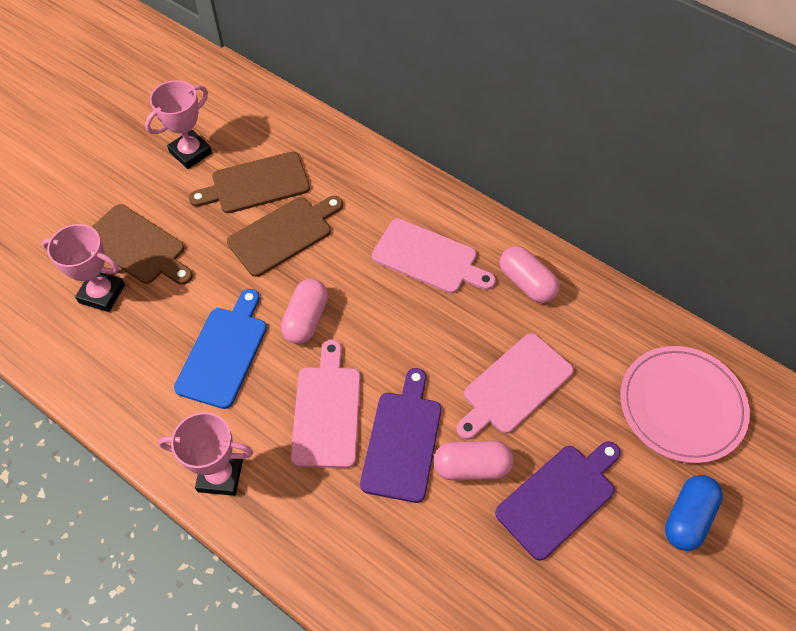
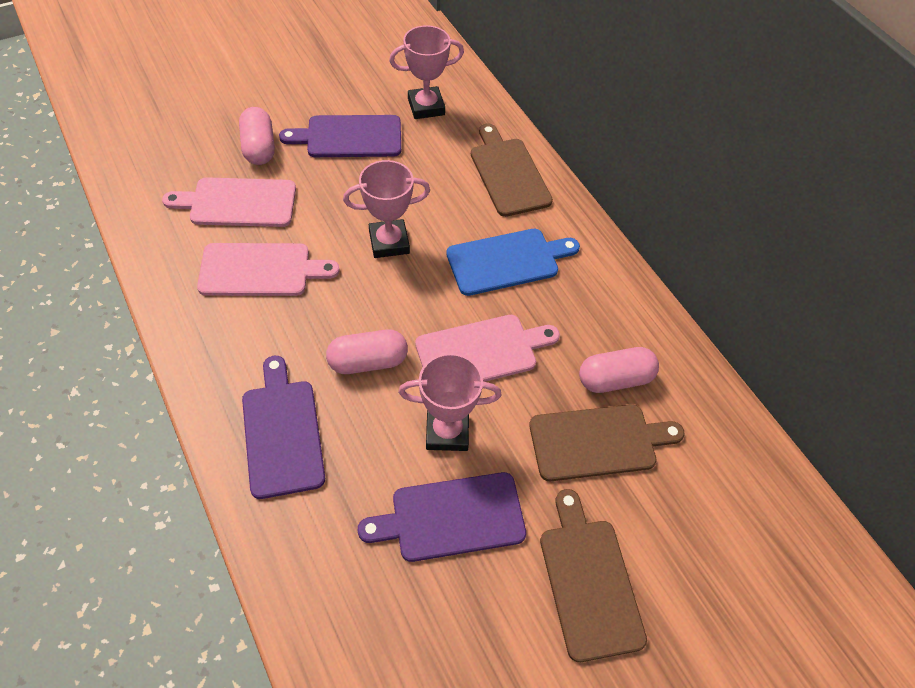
blue capsule: 1 -> 0
pink plate: 1 -> 0
purple cutting board: 2 -> 3

